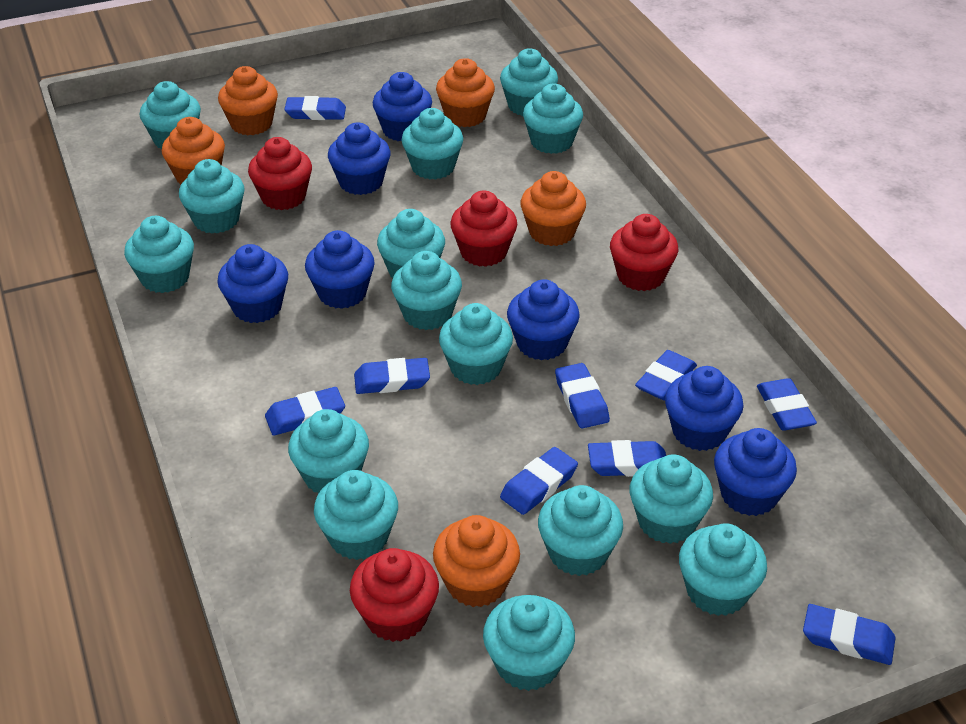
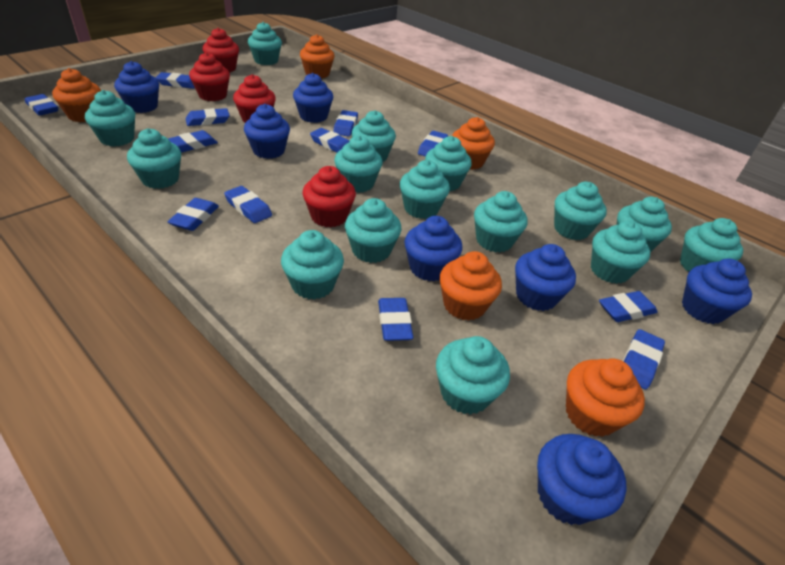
blue eraser: 9 -> 12

